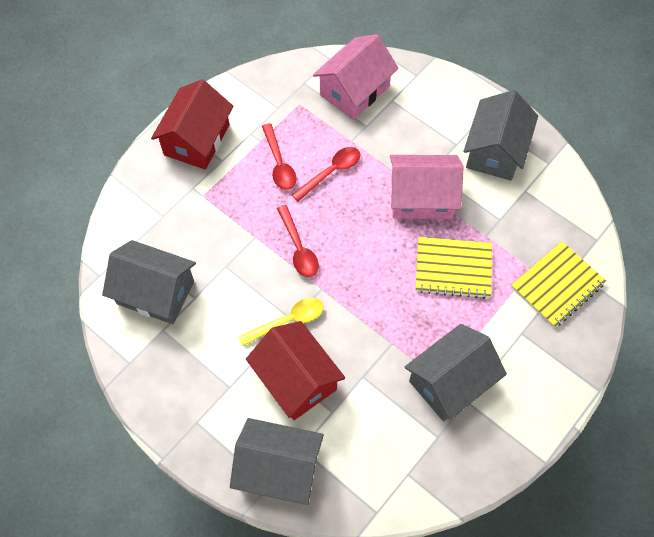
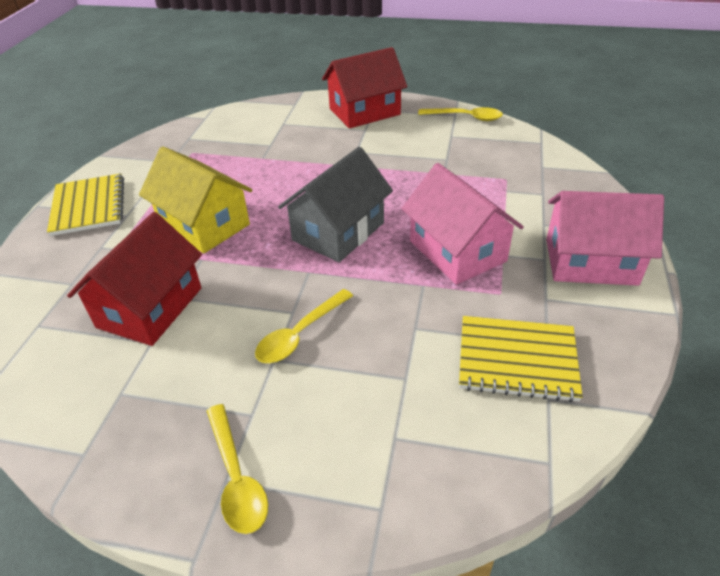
grey house: 4 -> 1
red spoon: 3 -> 0
yellow house: 0 -> 1
yellow spoon: 1 -> 3

